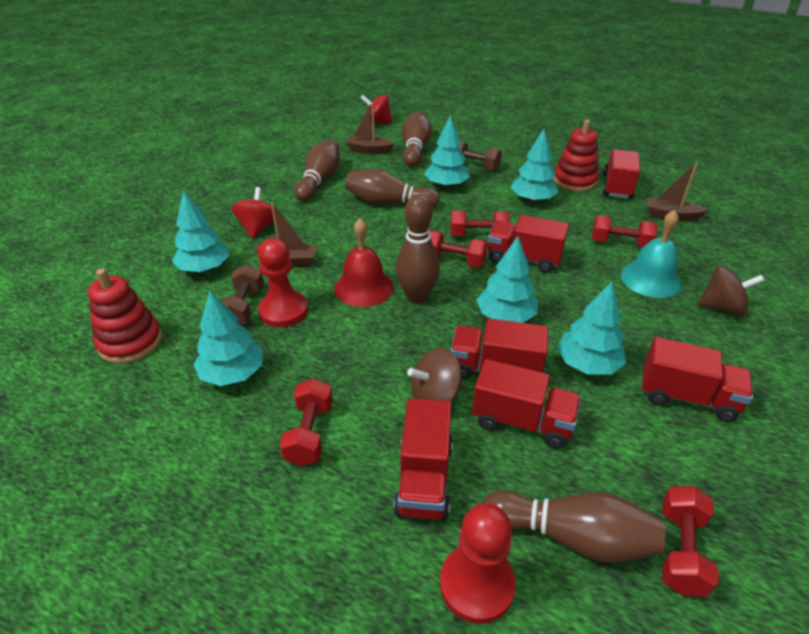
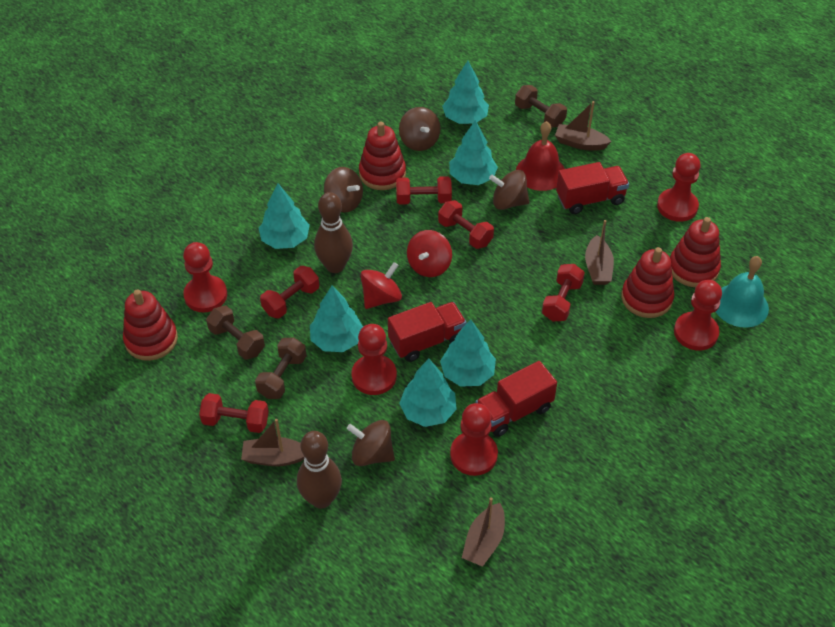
brown boat: 3 -> 4
brown bowling pin: 5 -> 2
brown dumbbell: 2 -> 3
brown spinning top: 2 -> 4
red pawn: 2 -> 5
red stacking toy: 2 -> 4
red truck: 6 -> 3

